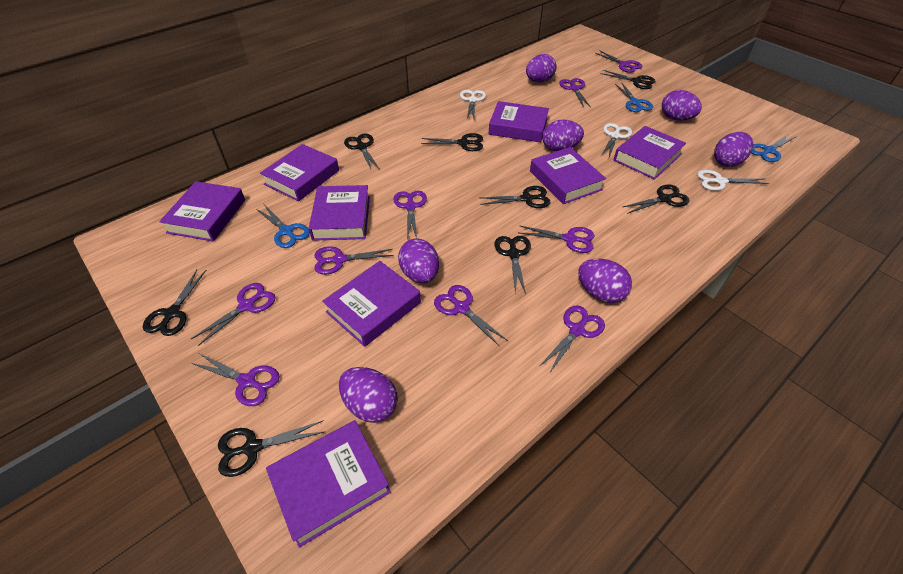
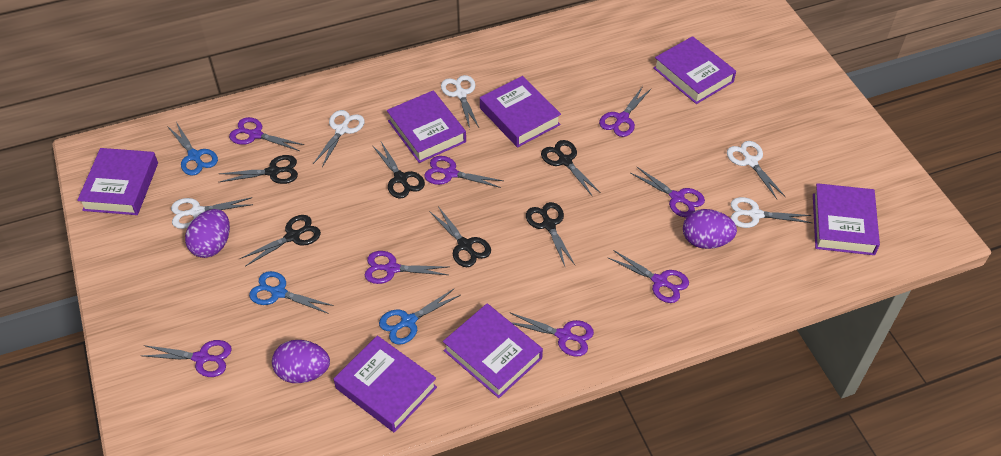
black scissors: 8 -> 6
purple book: 8 -> 7
purple egg: 7 -> 3
purple scissors: 9 -> 8
white scissors: 3 -> 5

